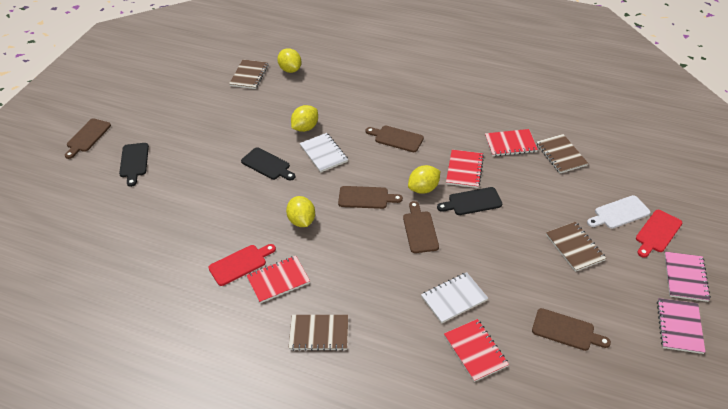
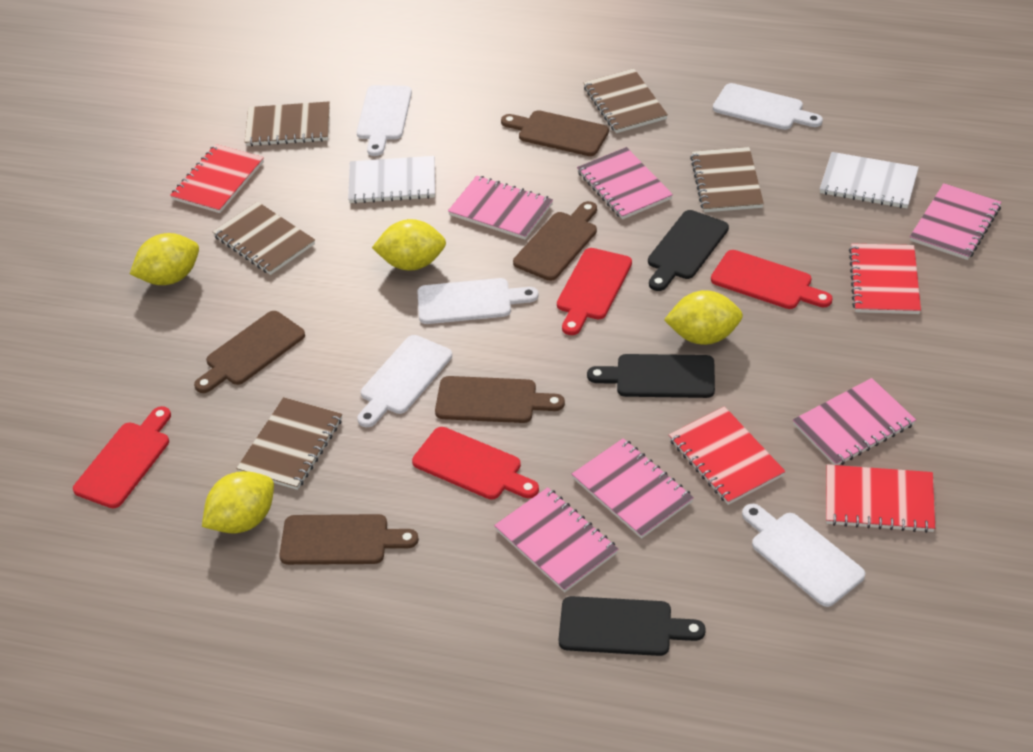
brown notebook: 4 -> 5
pink notebook: 2 -> 6
red cutting board: 2 -> 4
white cutting board: 1 -> 5

